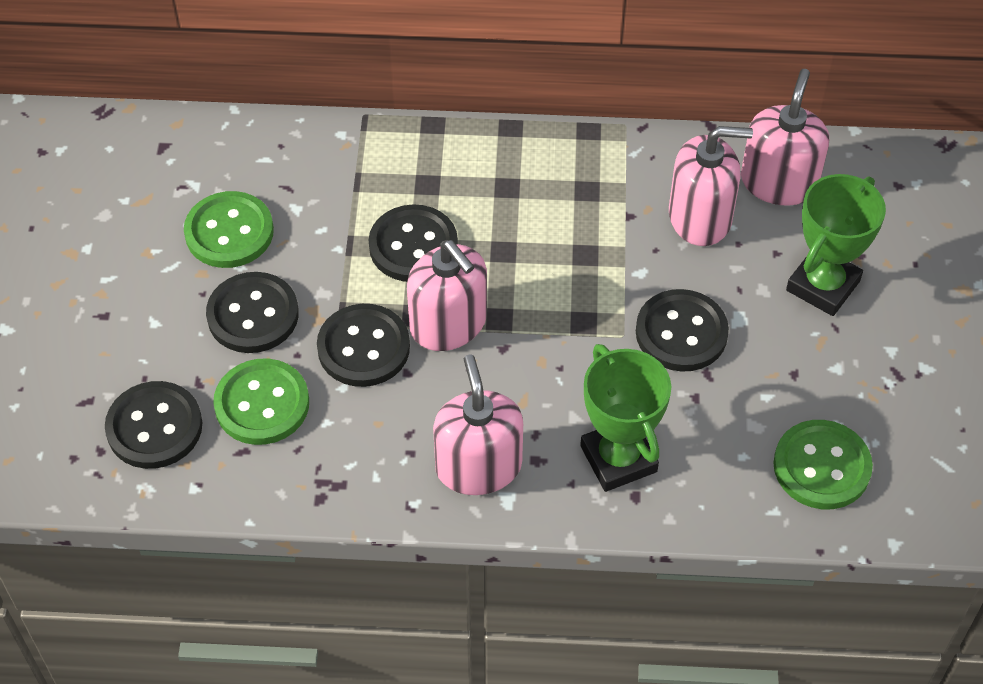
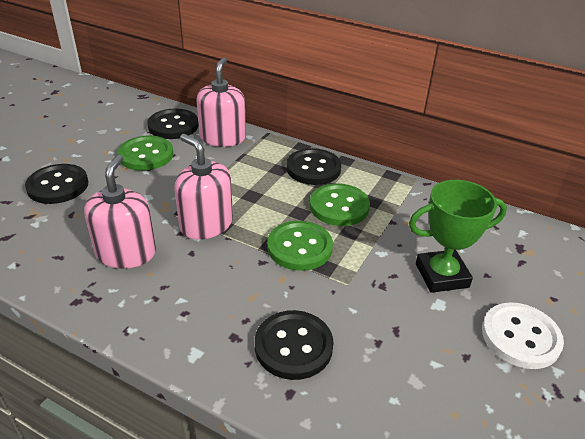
black button: 5 -> 4
green trophy: 2 -> 1
pink soap dispenser: 4 -> 3
white button: 0 -> 1

